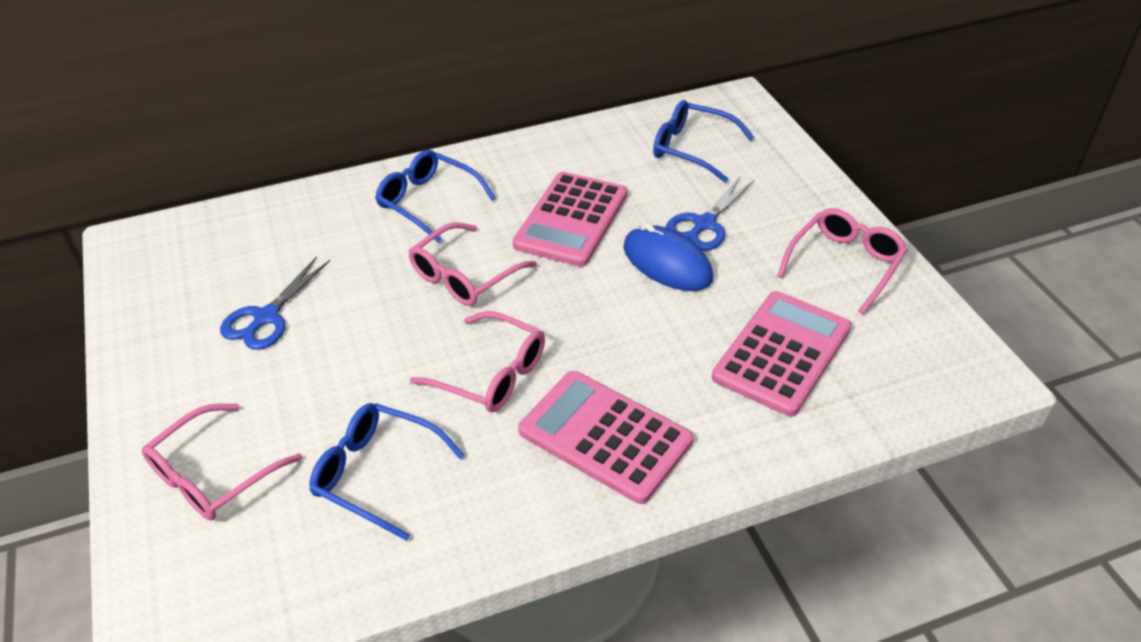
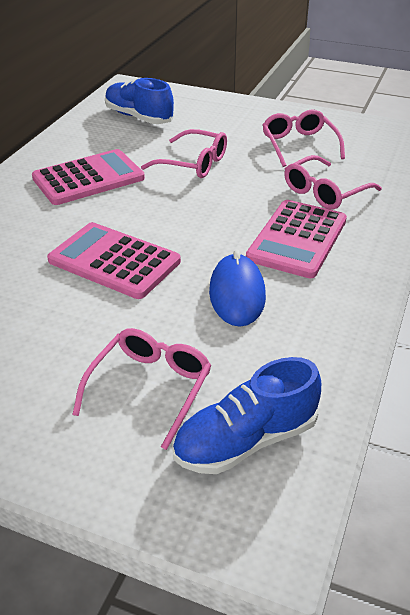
blue glasses: 3 -> 0
blue scissors: 2 -> 0
blue shoe: 0 -> 2

